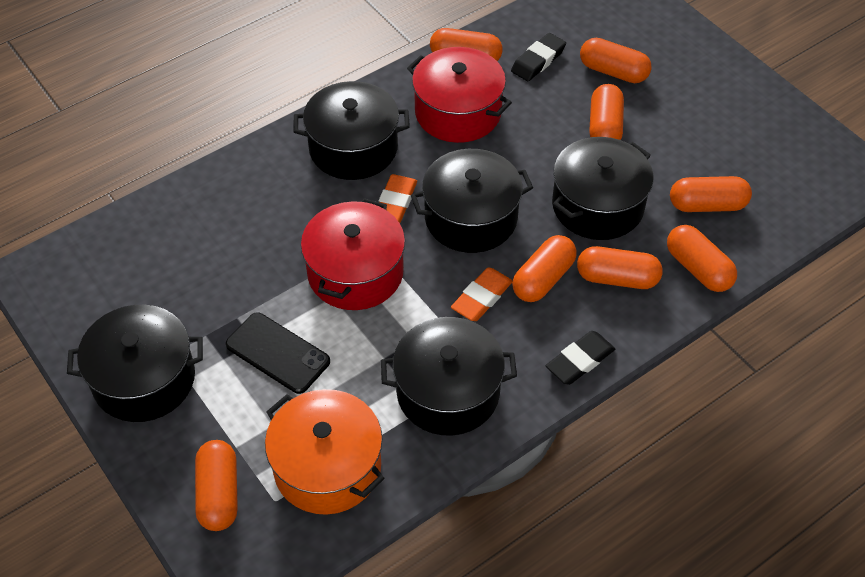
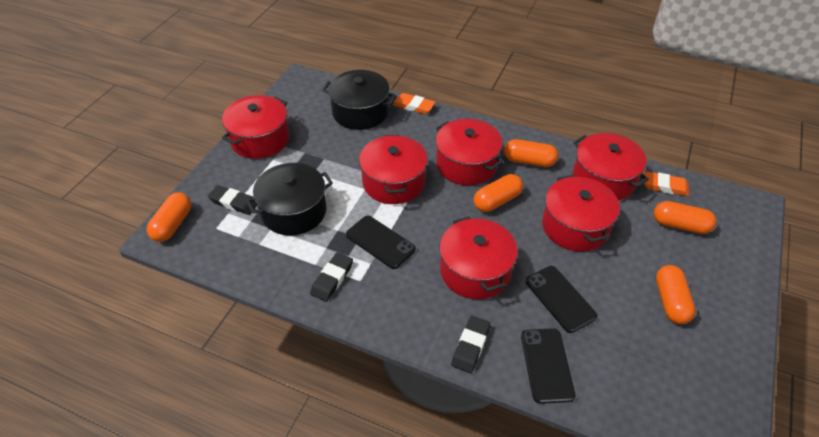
black eraser: 2 -> 3
black phone: 1 -> 3
black pot: 5 -> 2
orange capsule: 8 -> 5
orange pot: 1 -> 0
red pot: 2 -> 6

